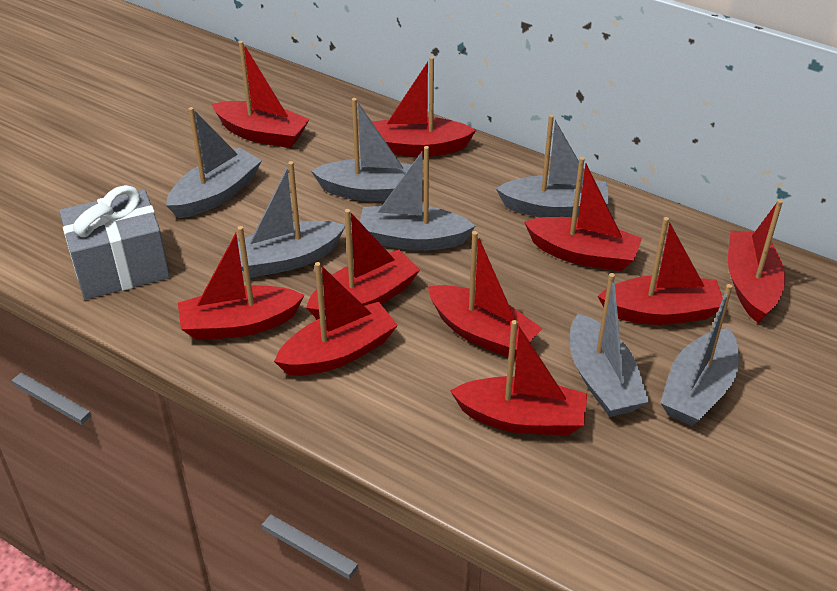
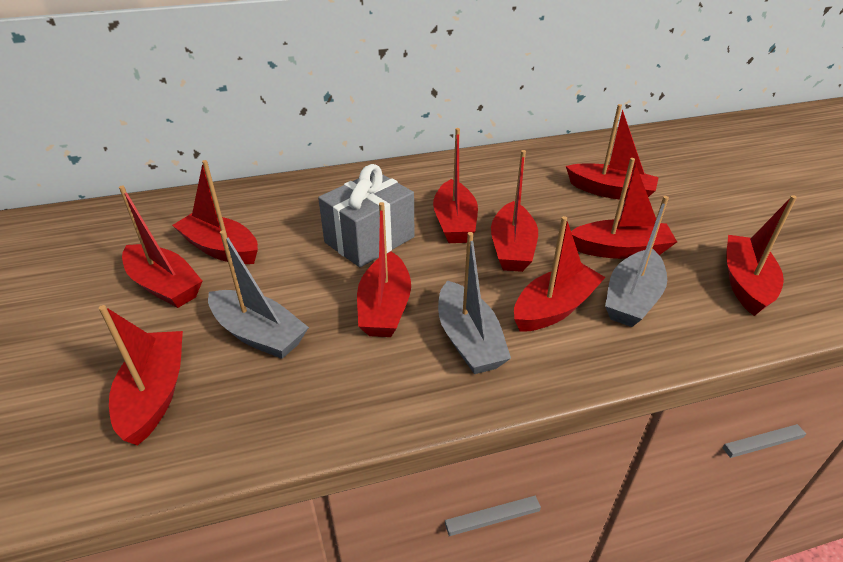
grey boat: 7 -> 3

